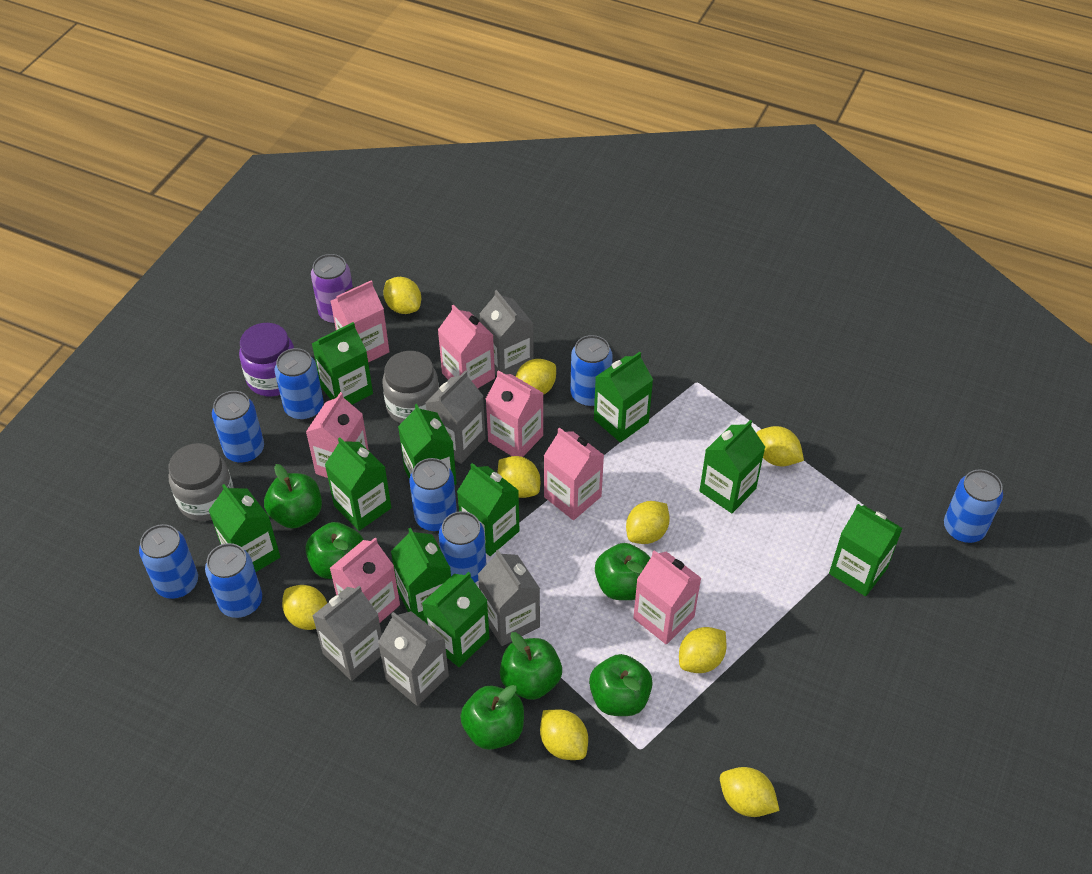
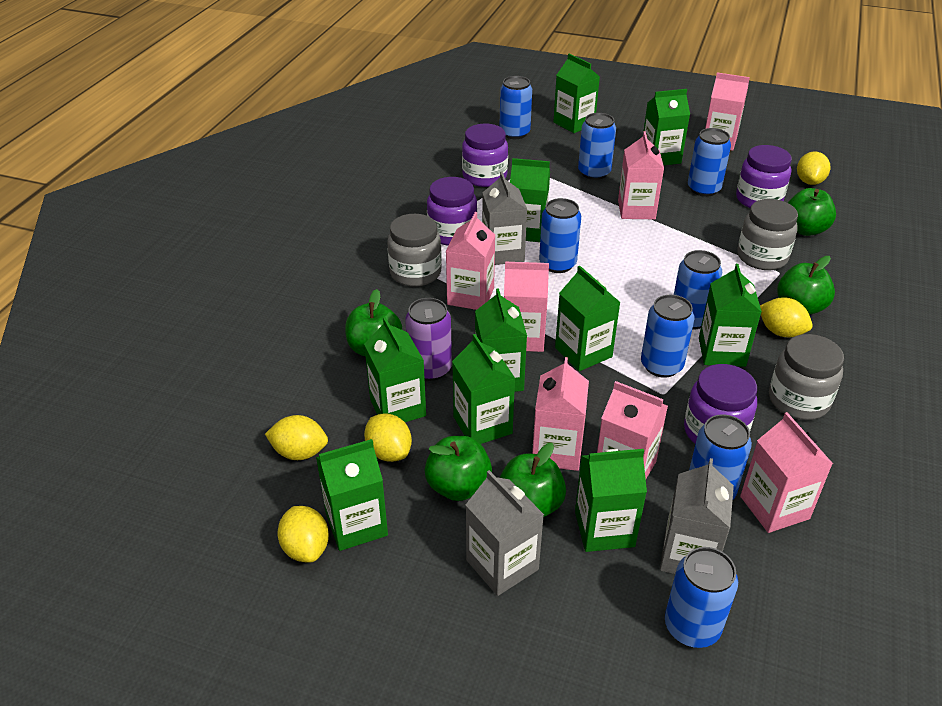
green apple: 6 -> 5
grey carton: 5 -> 3
grey jar: 2 -> 3
purple jar: 1 -> 4
yellow lemon: 9 -> 5

